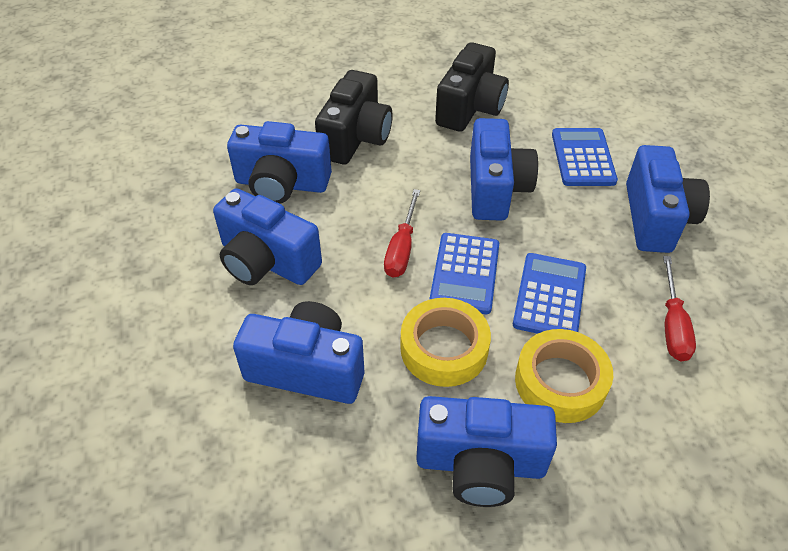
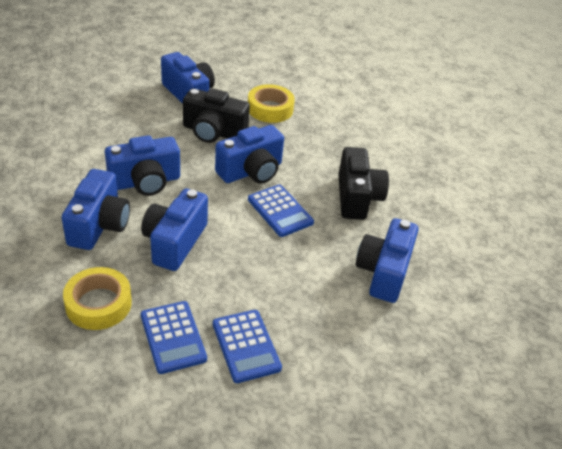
red screwdriver: 2 -> 0

